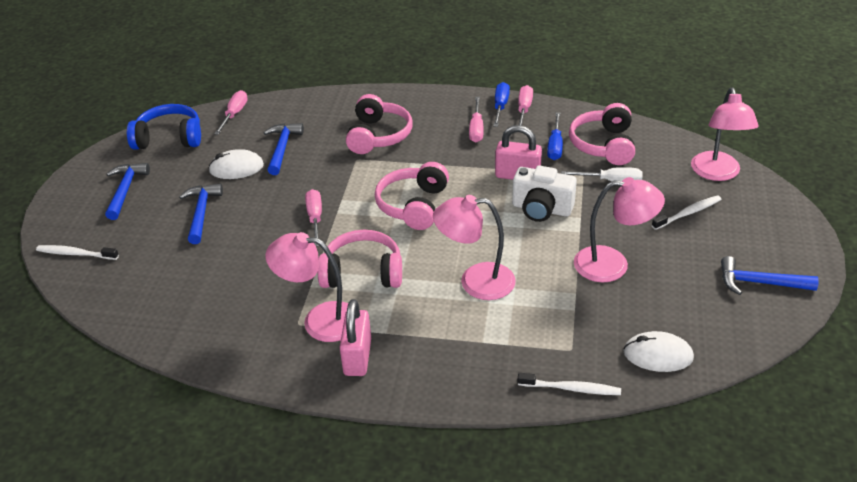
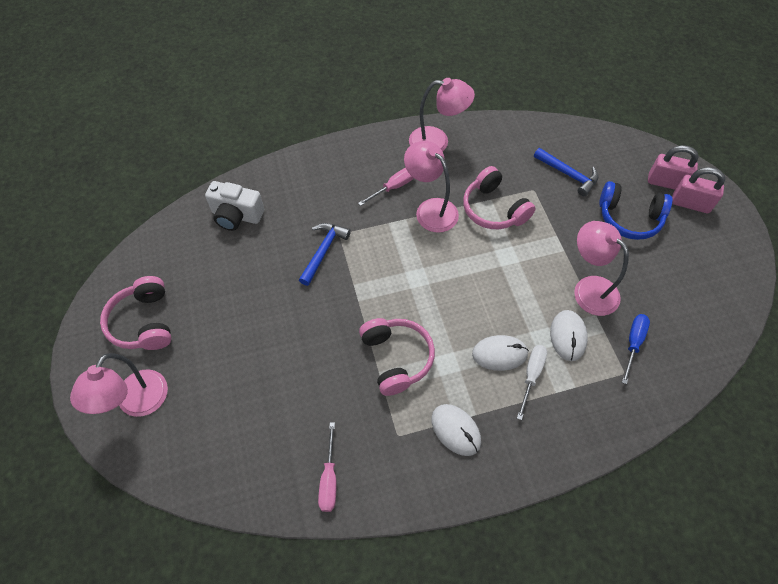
blue hammer: 4 -> 2
blue screwdriver: 2 -> 1
pink headphones: 4 -> 3
pink screwdriver: 4 -> 2
white mouse: 2 -> 3
white toothbrush: 3 -> 0

